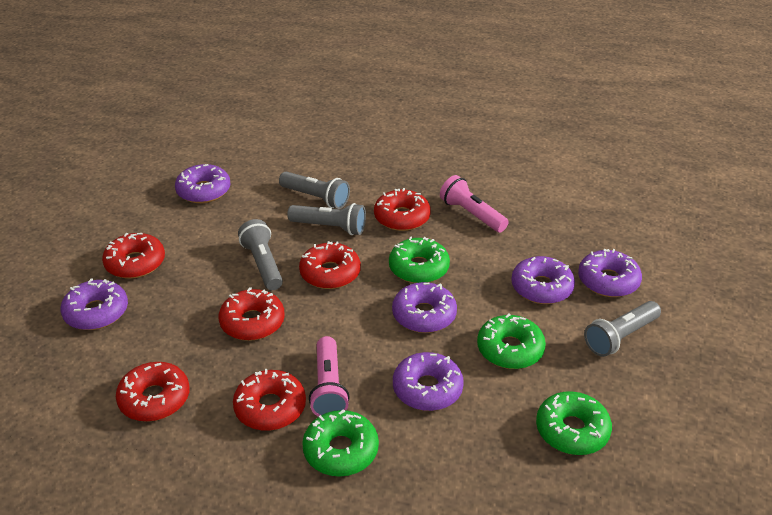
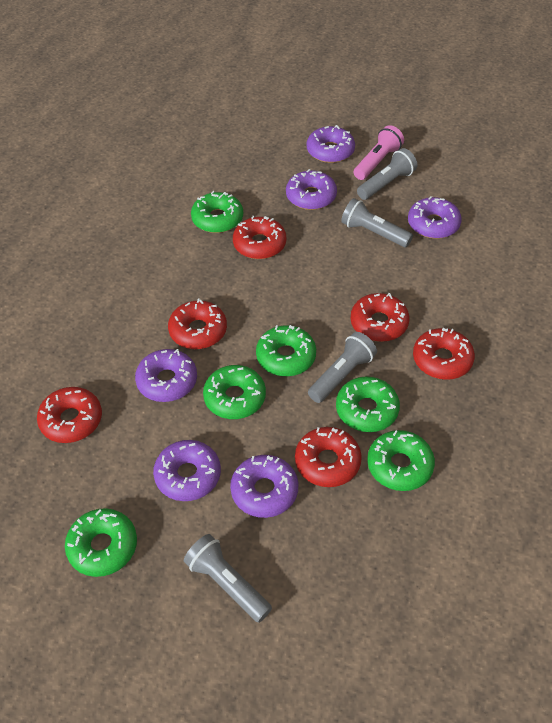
green donut: 4 -> 6
pink flashlight: 2 -> 1

